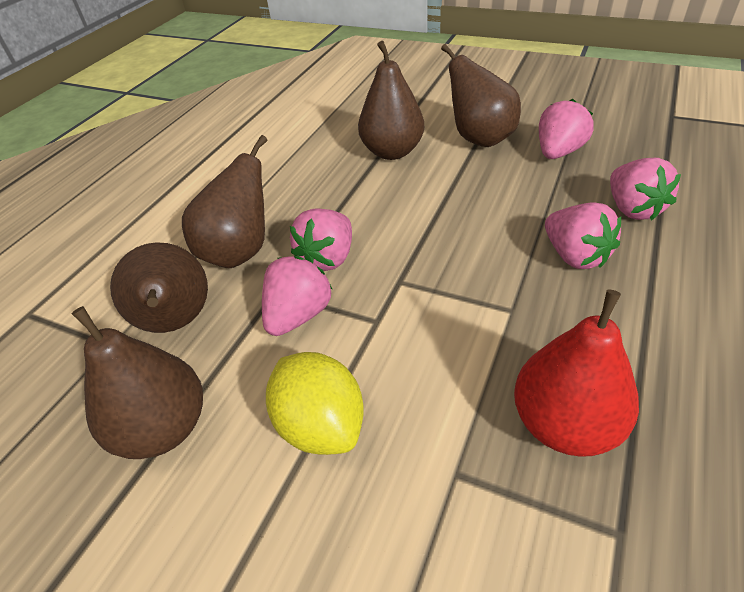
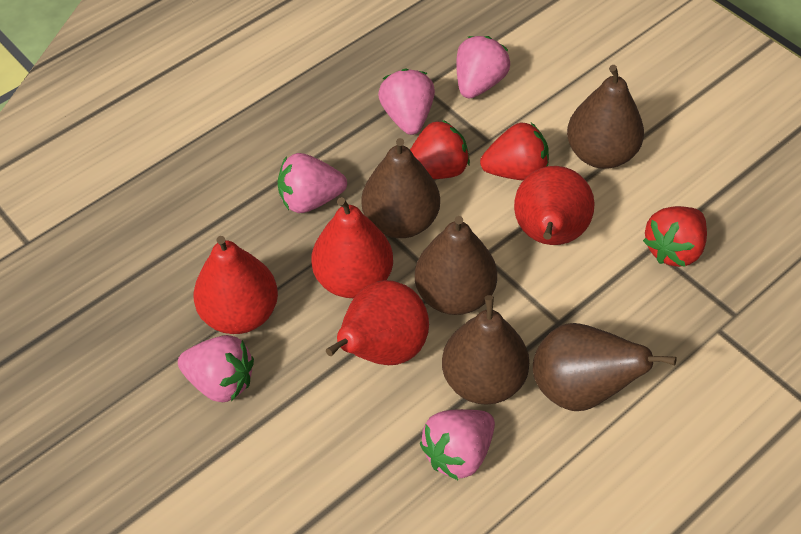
red pear: 1 -> 4
red strawberry: 0 -> 3
yellow lemon: 1 -> 0

